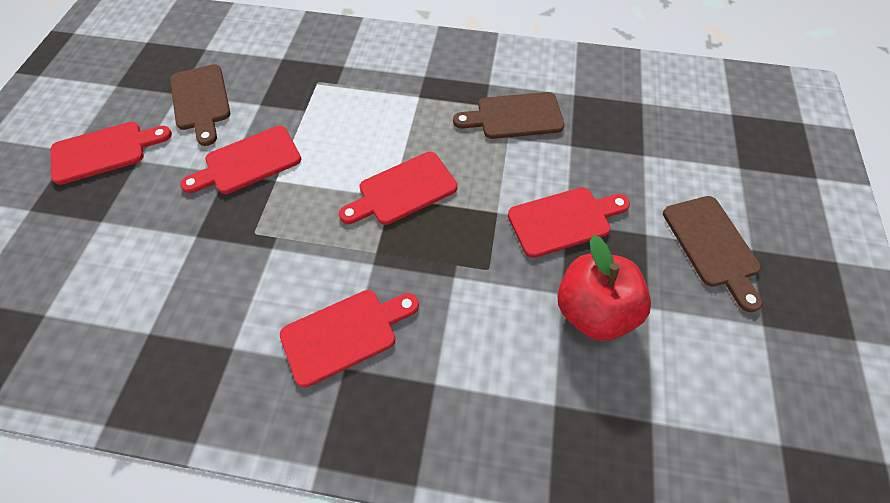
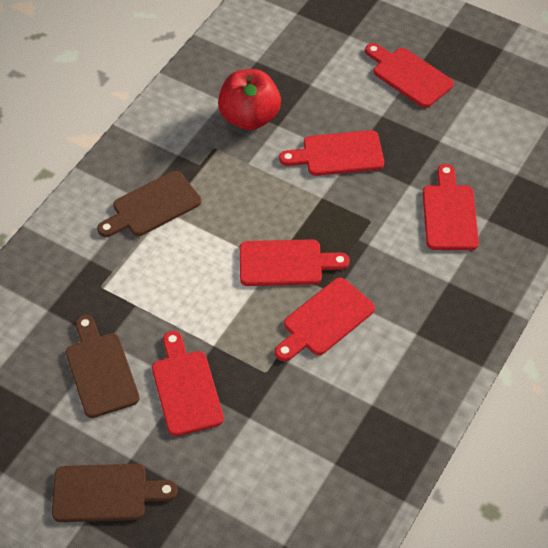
red cutting board: 5 -> 6

